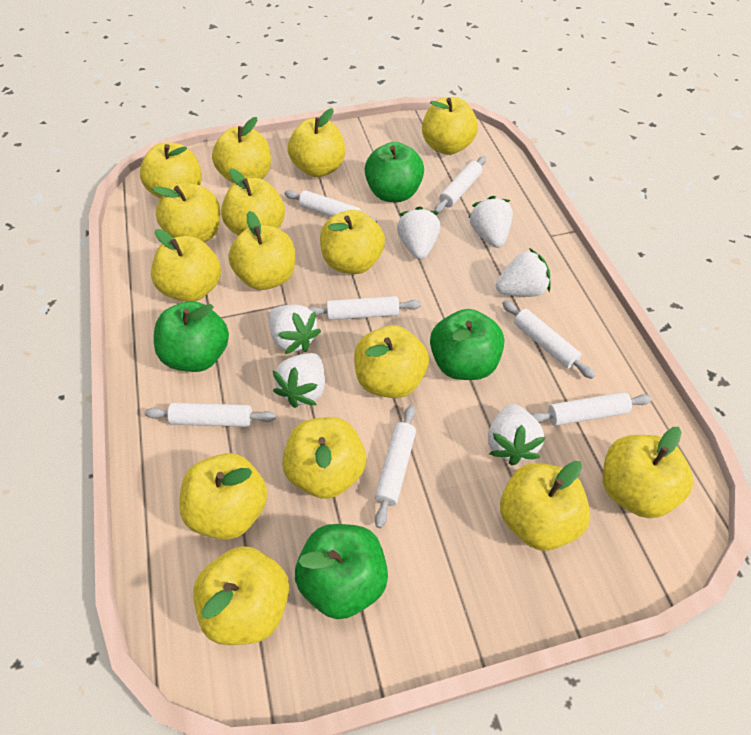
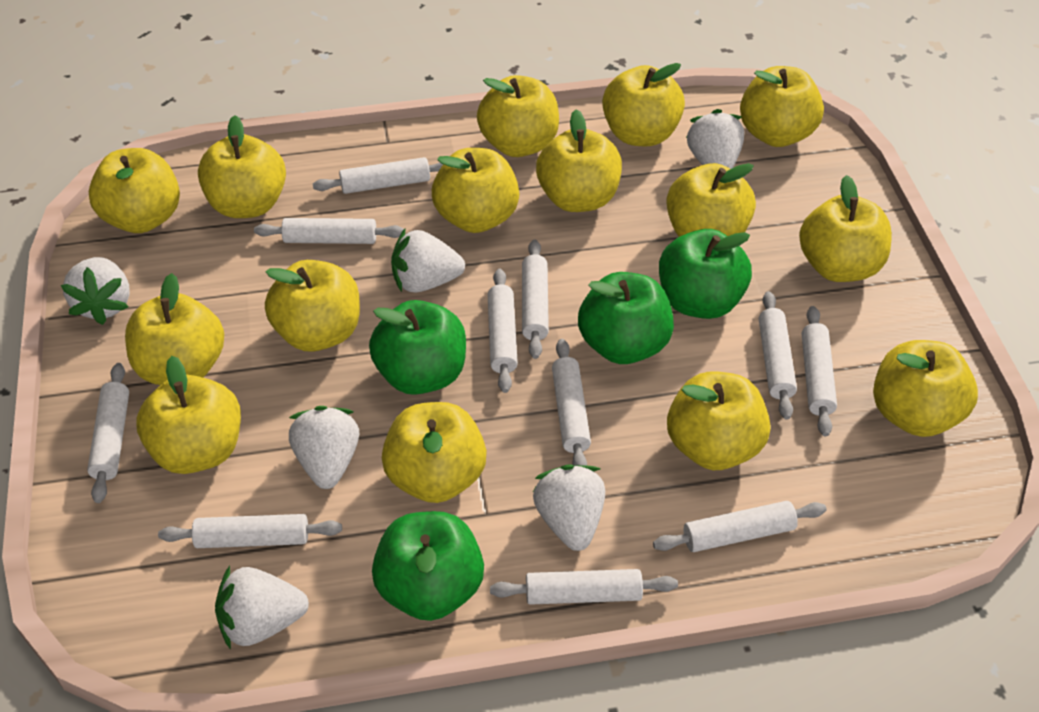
white rolling pin: 7 -> 11

